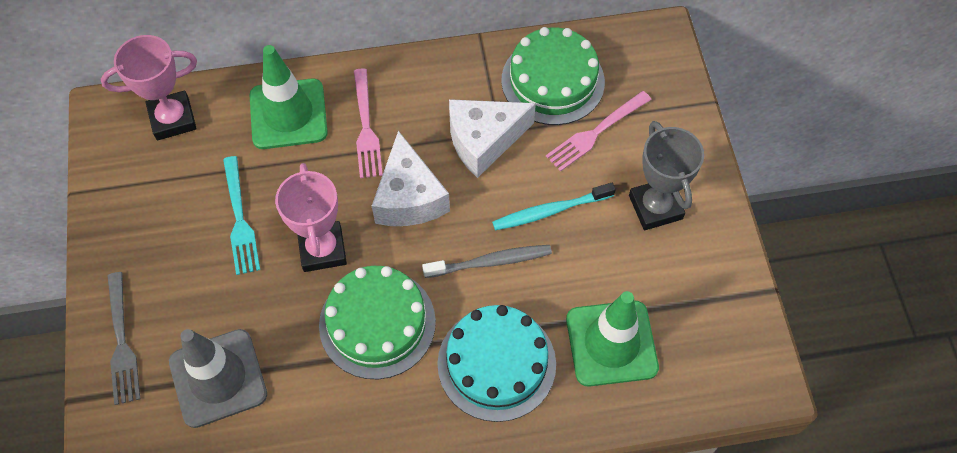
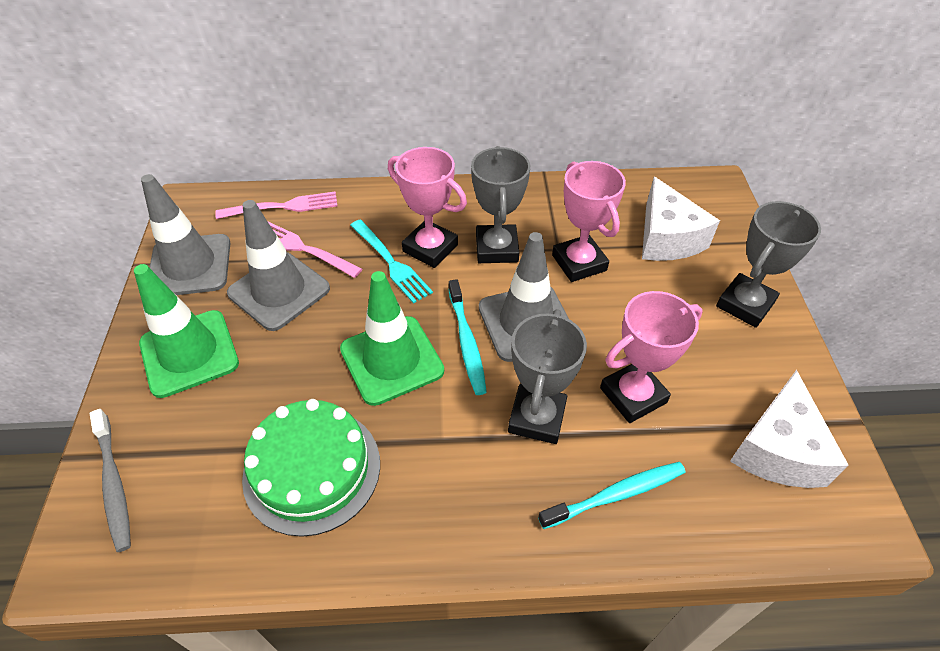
green cake: 2 -> 1
grey fork: 1 -> 0
grey traffic cone: 1 -> 3
grey trophy: 1 -> 3
pink trophy: 2 -> 3
turquoise cake: 1 -> 0
turquoise toothbrush: 1 -> 2

